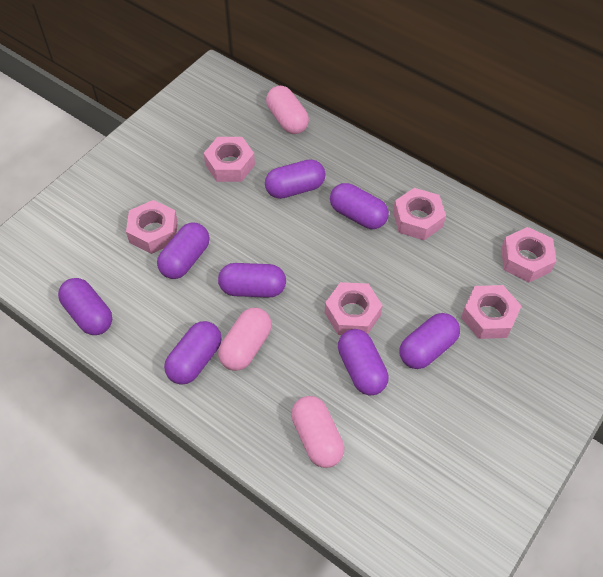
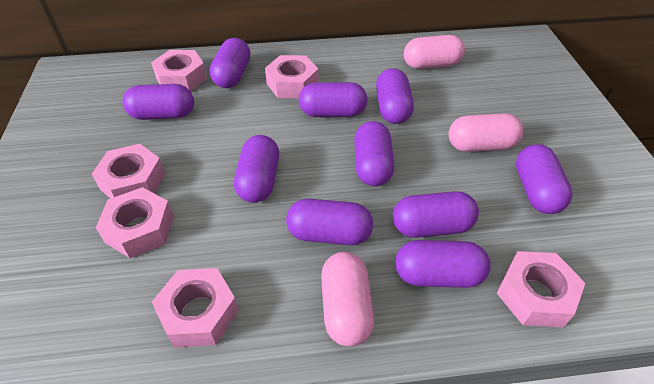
purple capsule: 8 -> 10

